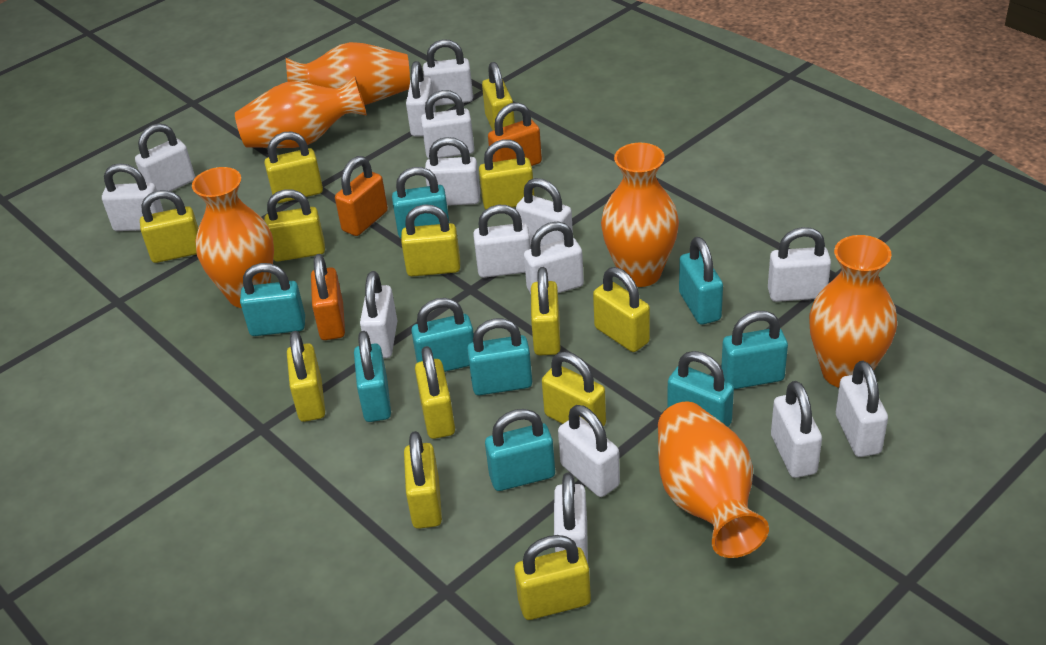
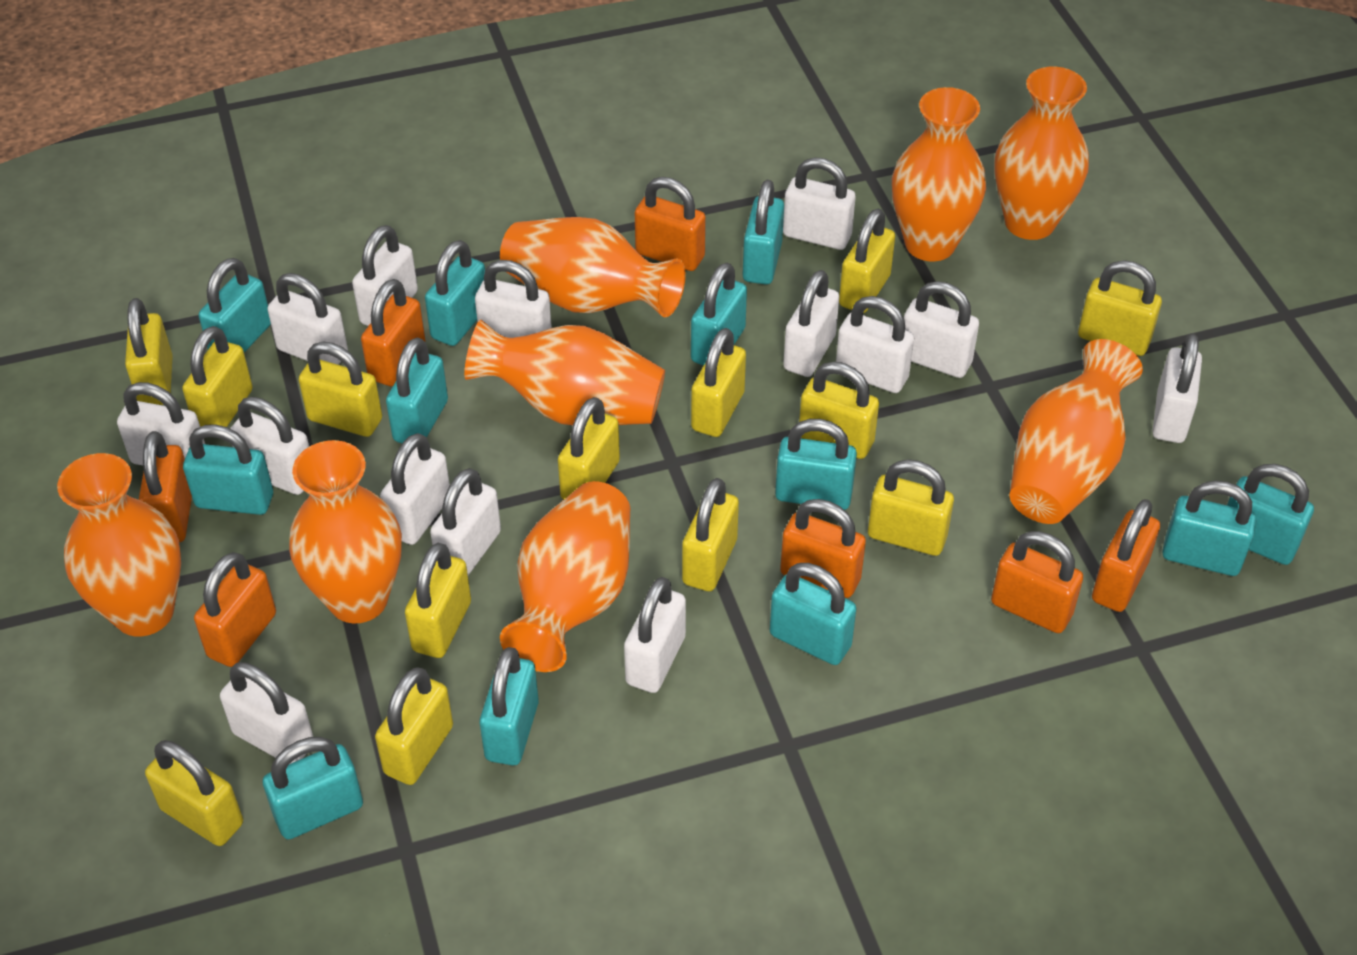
orange padlock: 3 -> 7
orange vase: 6 -> 8
turquoise padlock: 9 -> 12
white padlock: 15 -> 14

